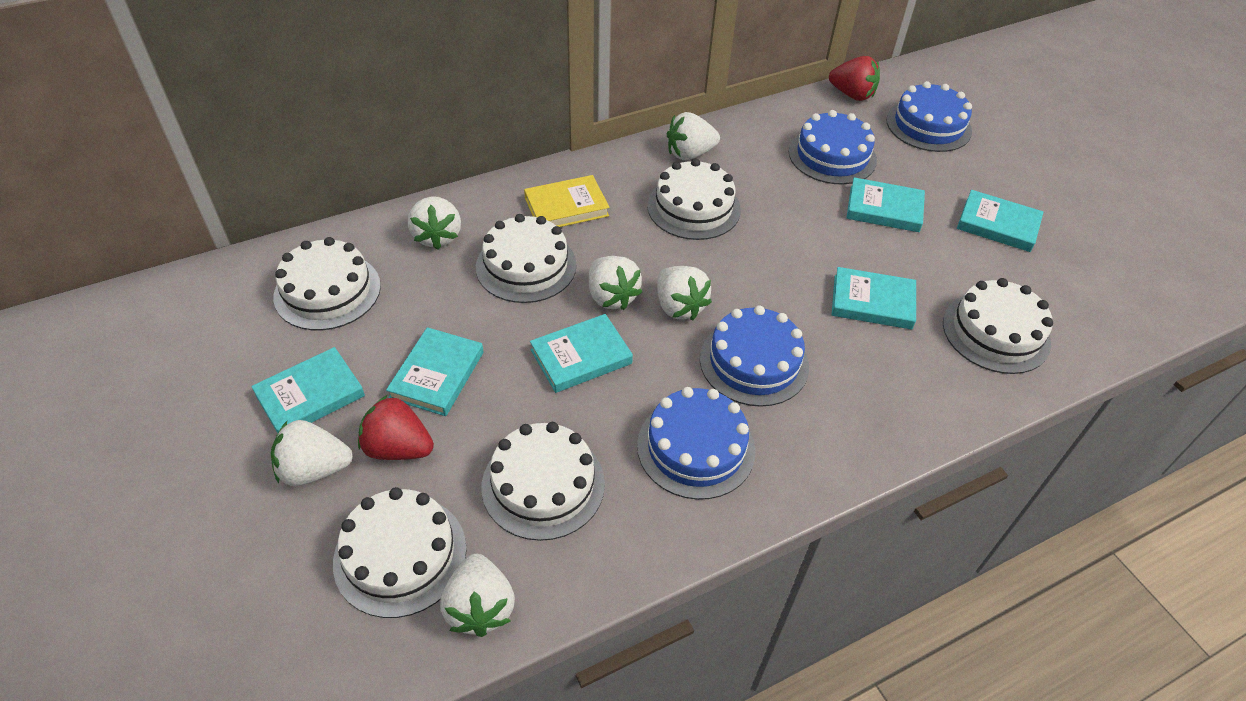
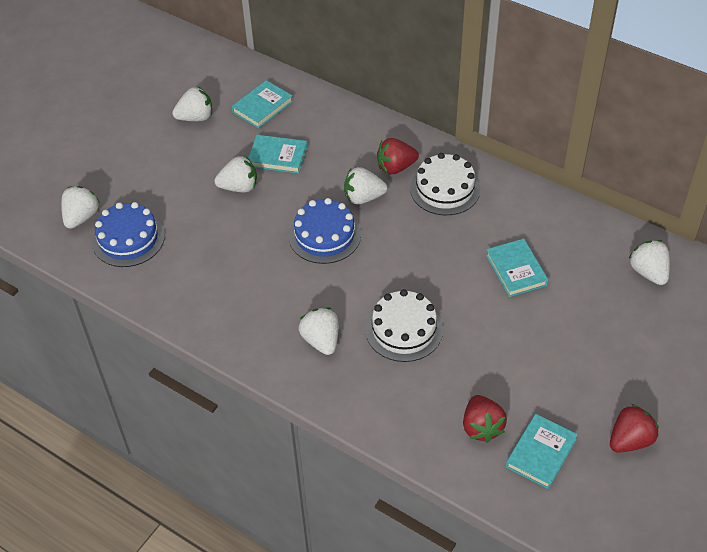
blue cake: 4 -> 2
red strawberry: 2 -> 3
turquoise book: 6 -> 4
white cake: 6 -> 2
yellow book: 1 -> 0

